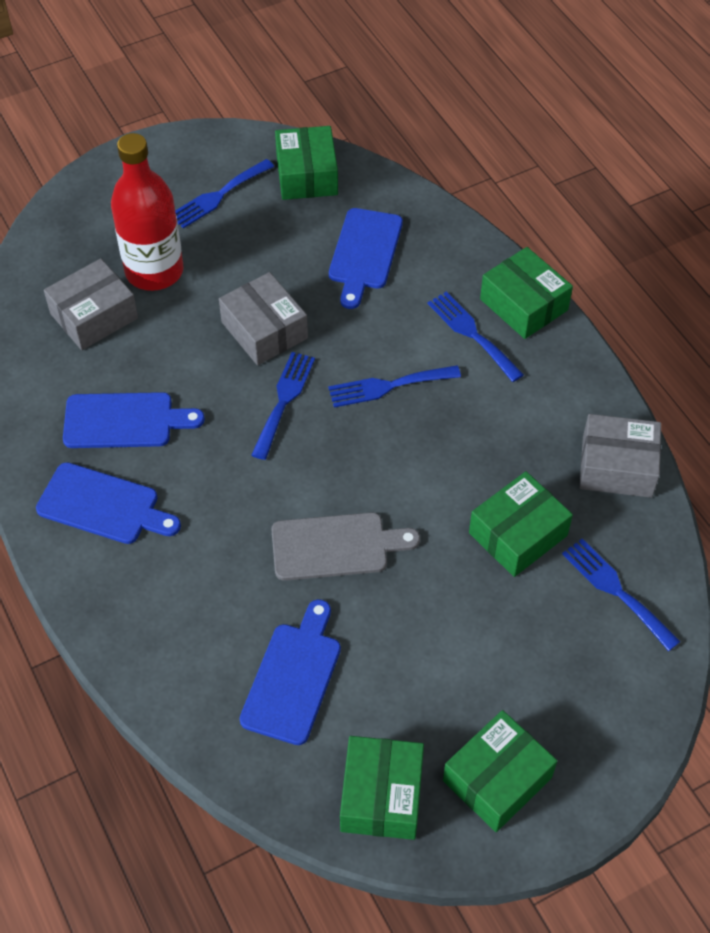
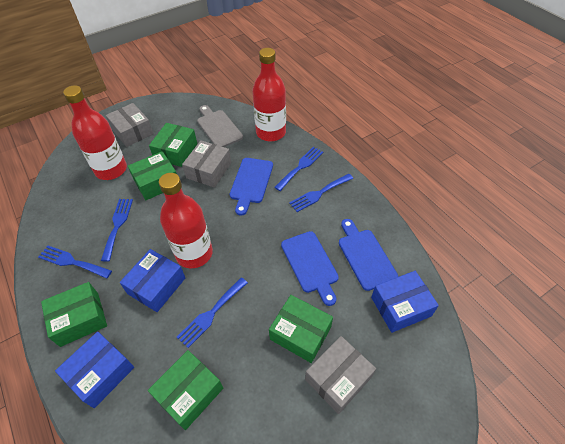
blue box: 0 -> 3
blue cutting board: 4 -> 3
red bottle: 1 -> 3

